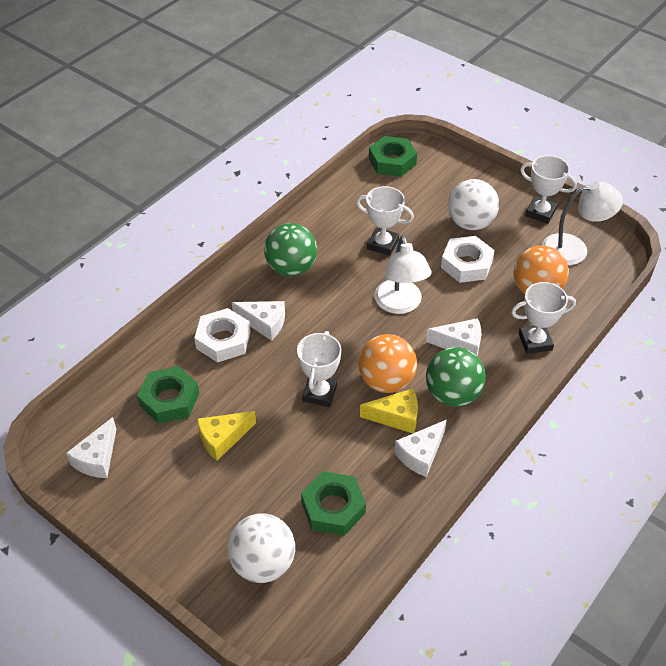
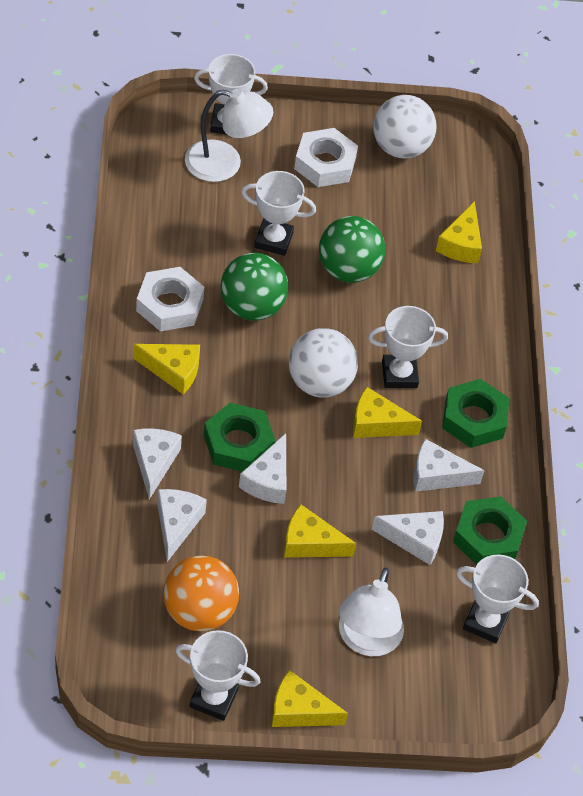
orange ball: 2 -> 1
white cheese: 4 -> 5
white trophy: 4 -> 5
yellow cheese: 2 -> 5

